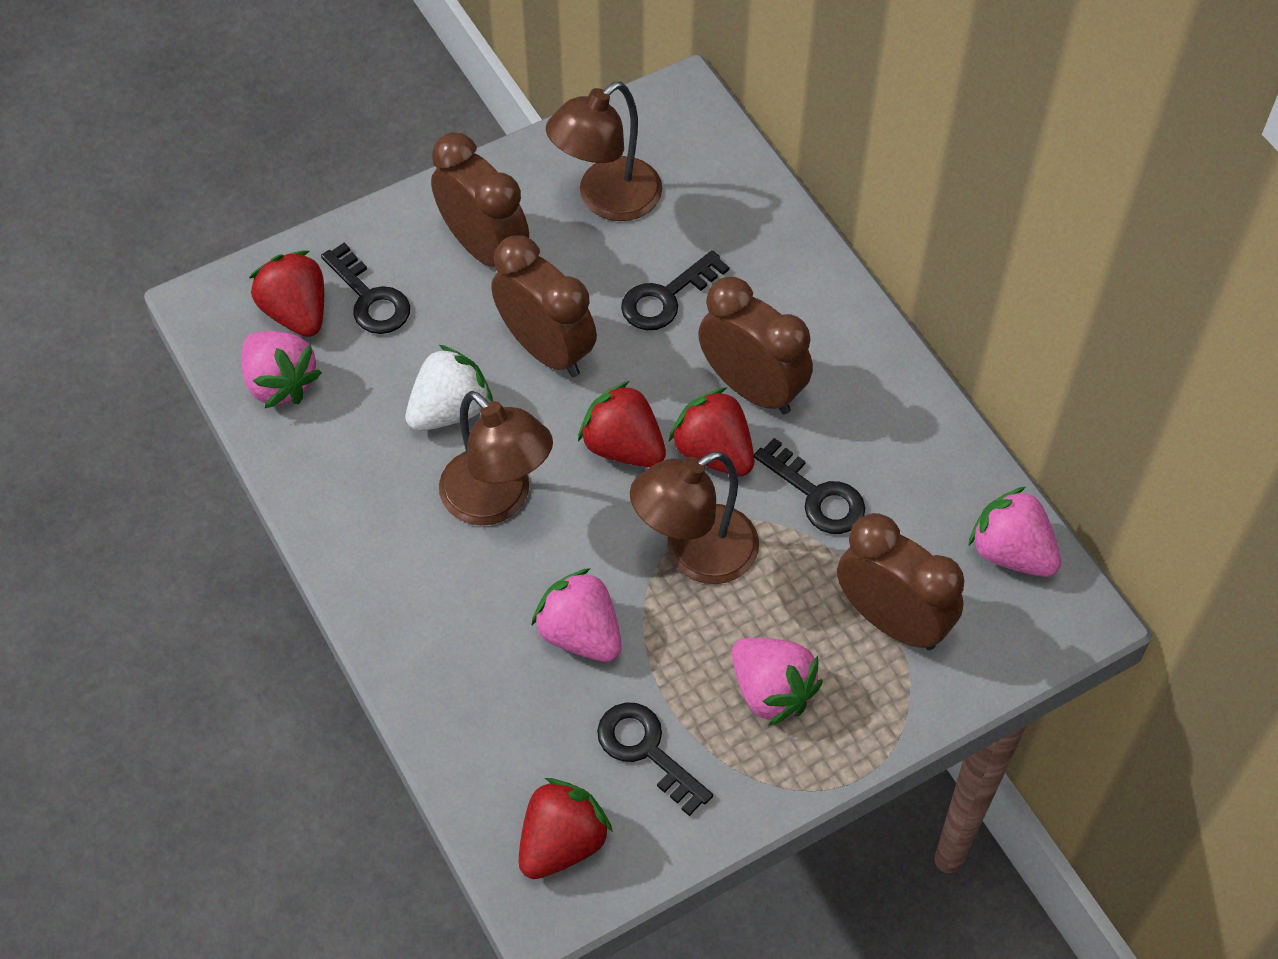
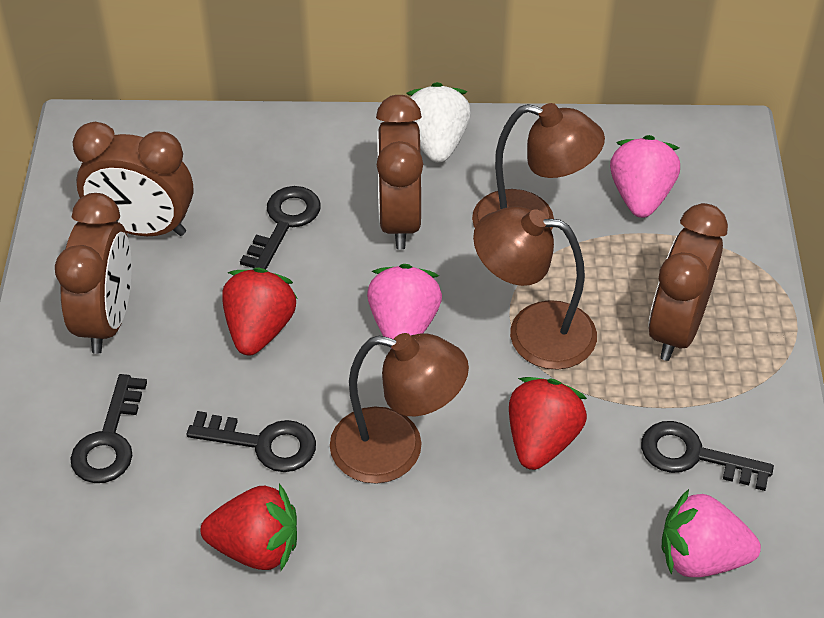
pink strawberry: 4 -> 3
red strawberry: 4 -> 3

